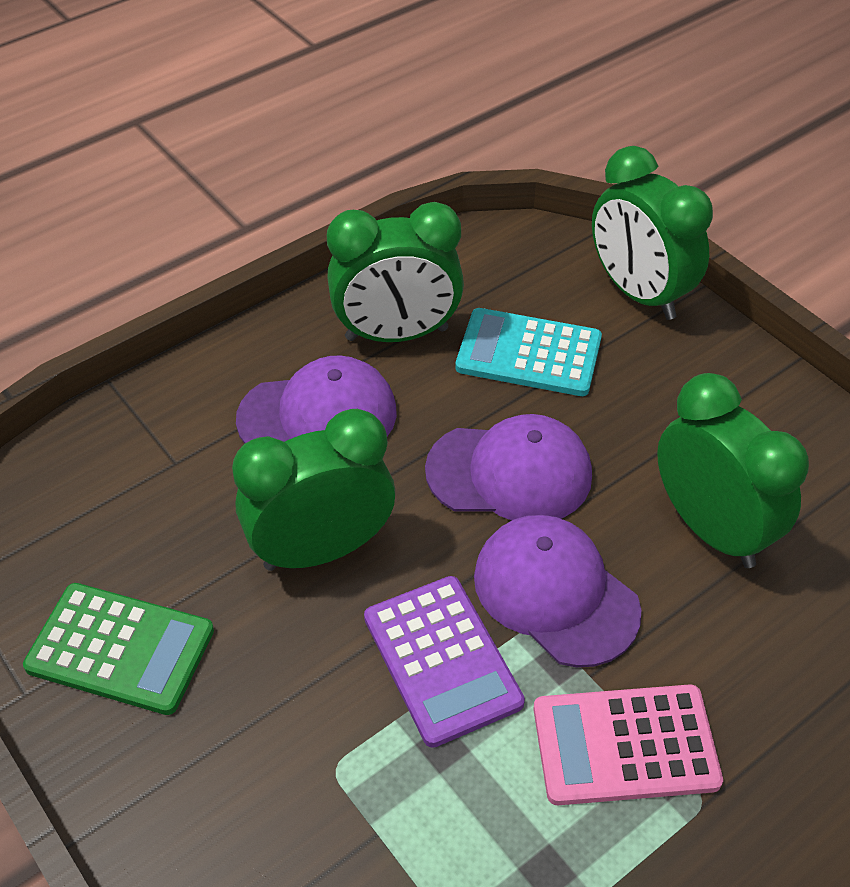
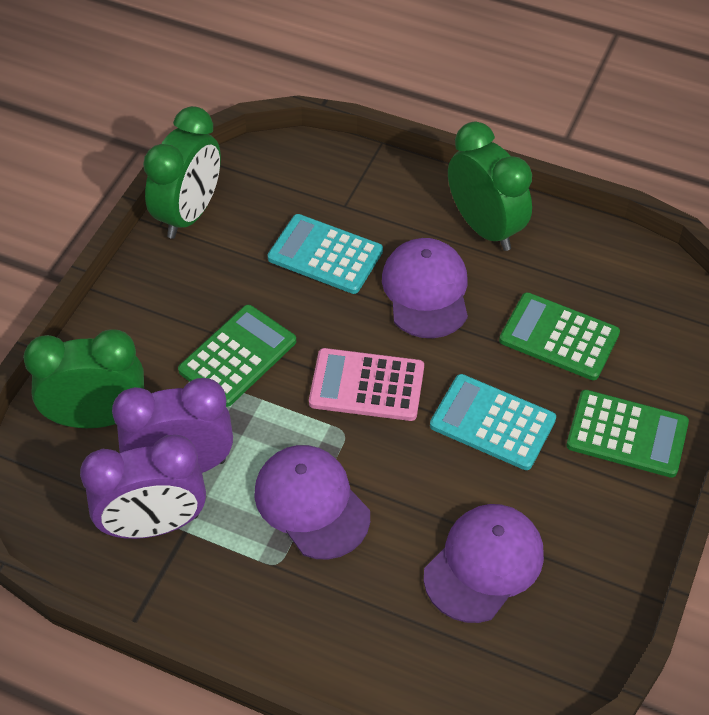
green calculator: 1 -> 3
green clock: 4 -> 3
purple calculator: 1 -> 0
purple clock: 0 -> 2
turquoise calculator: 1 -> 2

